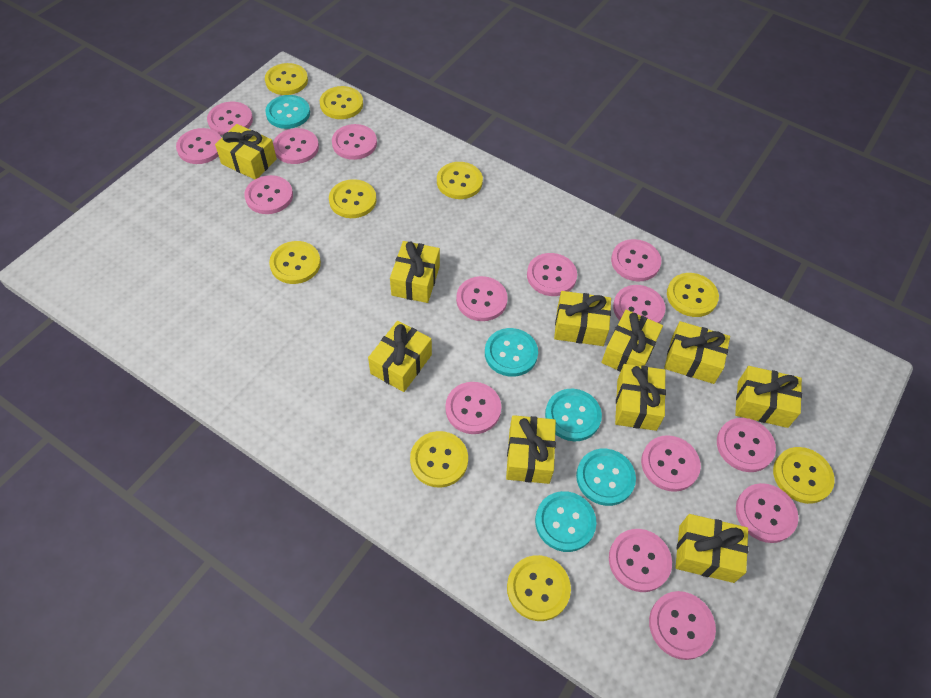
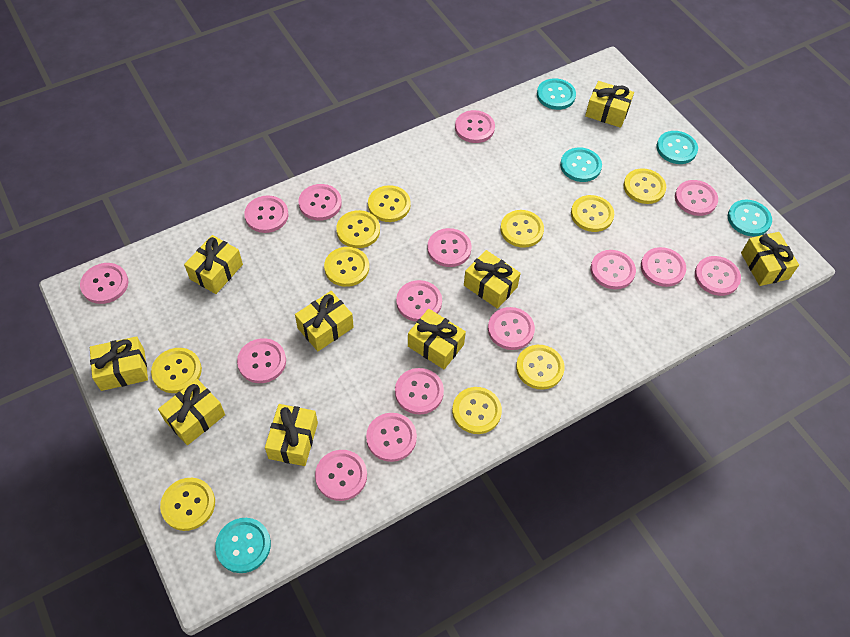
yellow button: 9 -> 10
yellow gift: 10 -> 9

